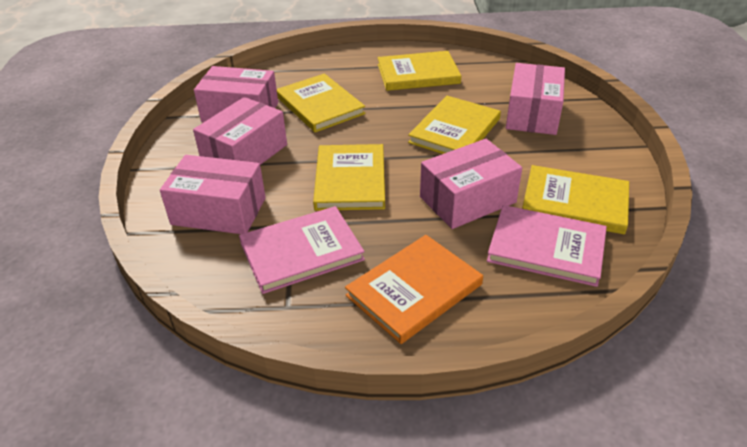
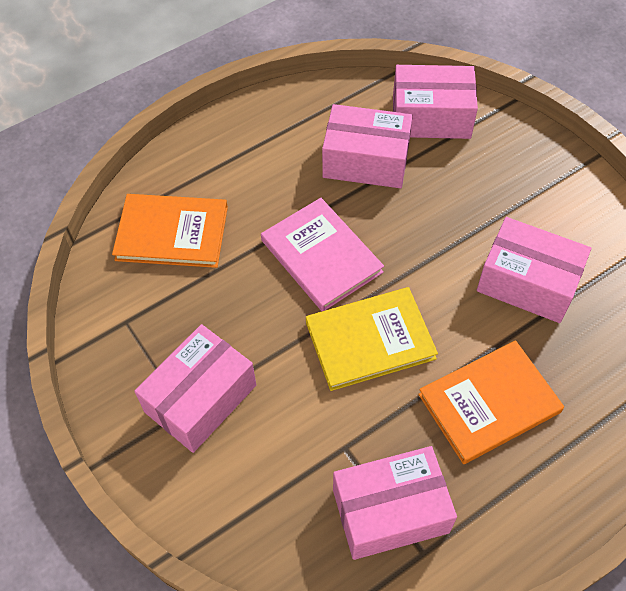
orange book: 1 -> 2
pink book: 2 -> 1
yellow book: 5 -> 1

